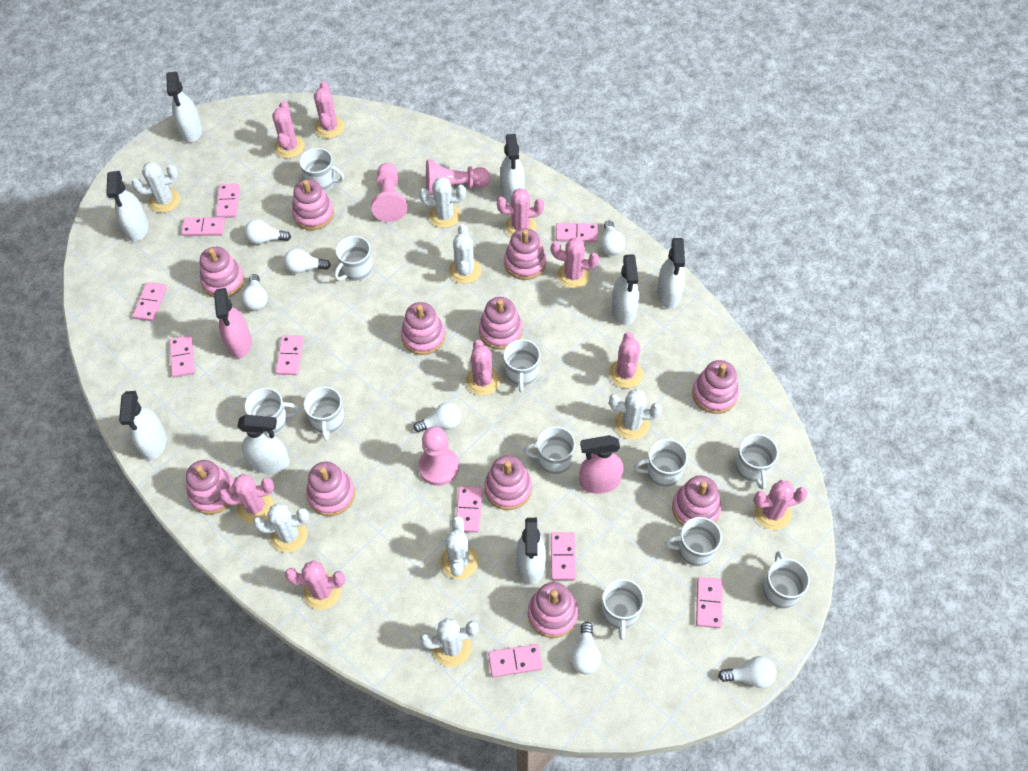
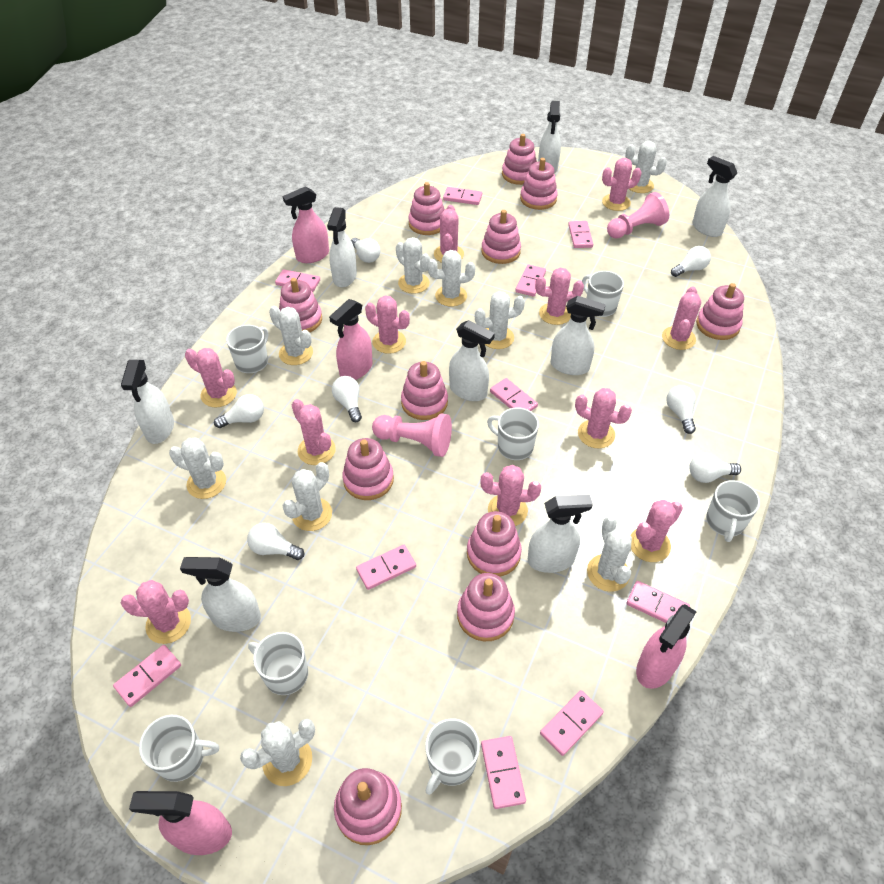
pink cactus: 9 -> 11
pink pawn: 3 -> 2
pink spray bottle: 2 -> 4
white cactus: 7 -> 9
white mug: 11 -> 7

